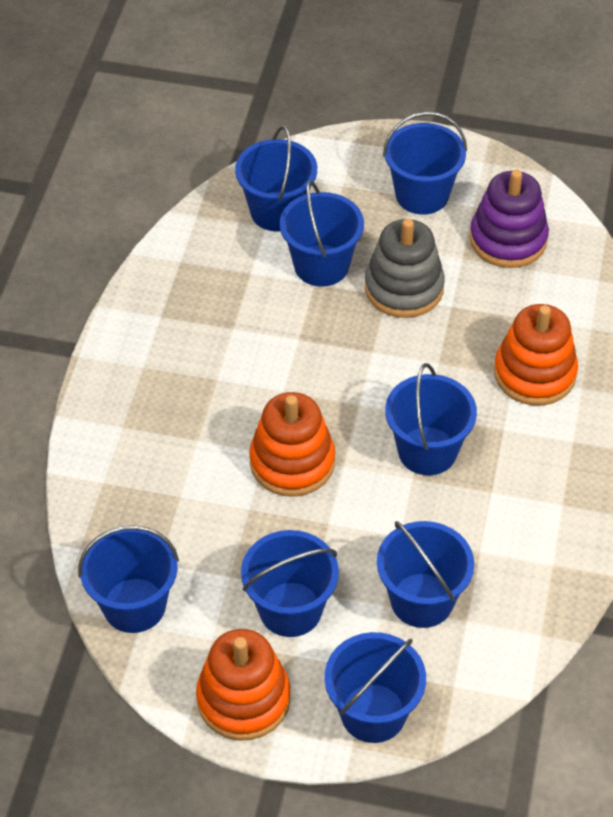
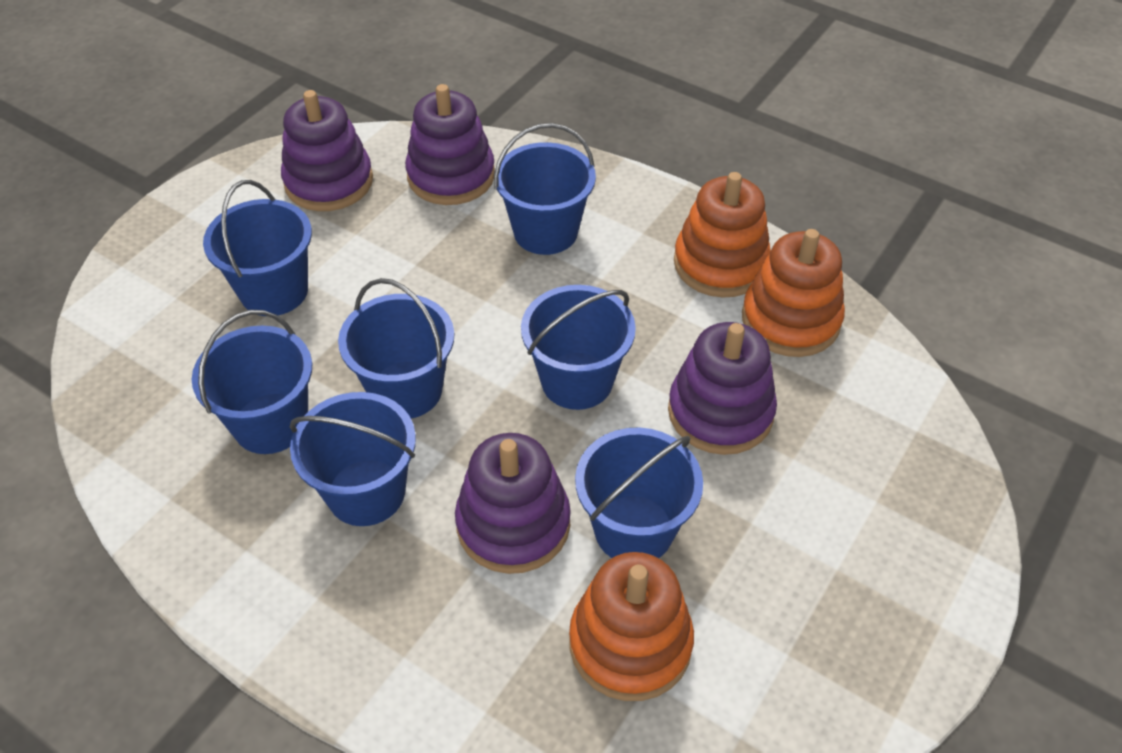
blue bucket: 8 -> 7
grey stacking toy: 1 -> 0
purple stacking toy: 1 -> 4

